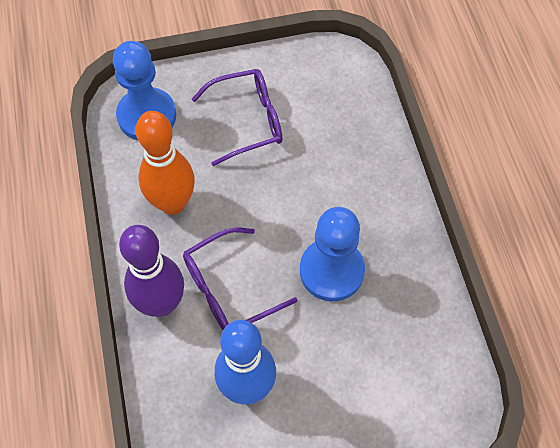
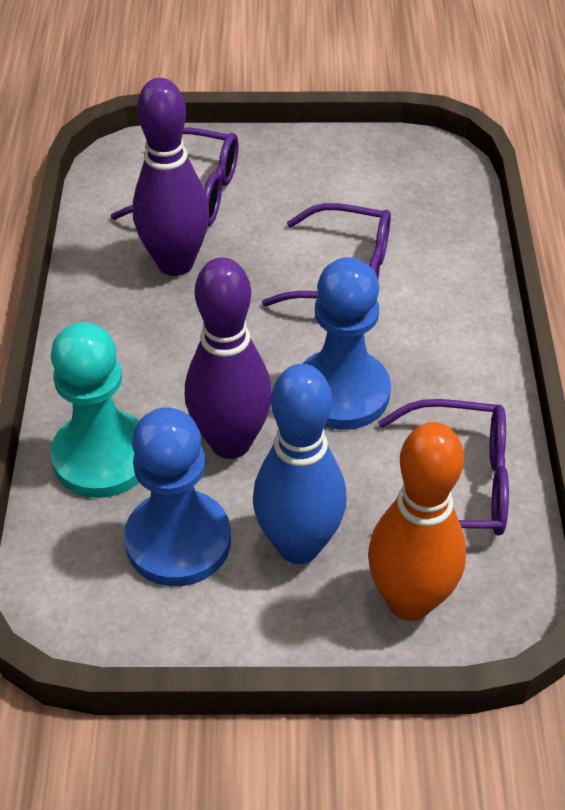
purple bowling pin: 1 -> 2
purple glasses: 2 -> 3
turquoise pawn: 0 -> 1

